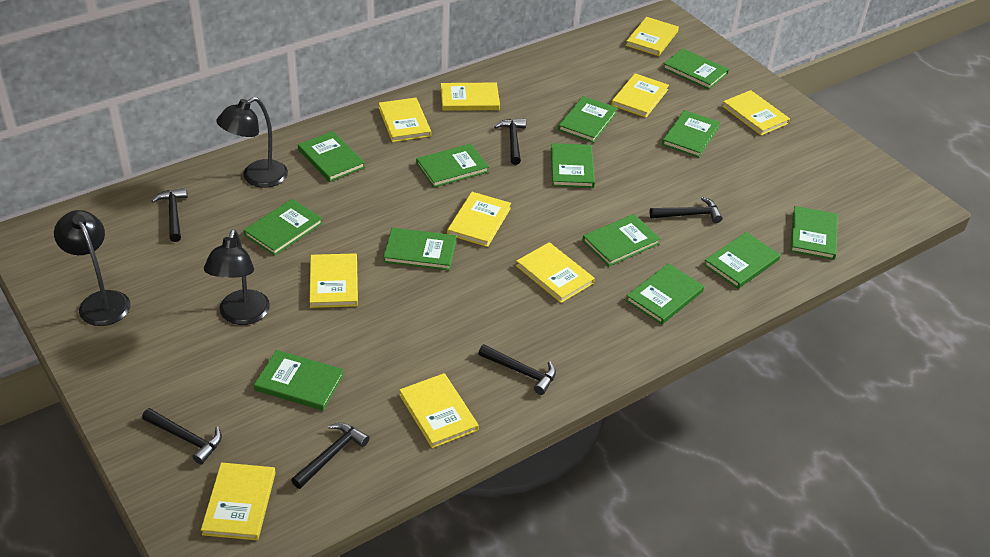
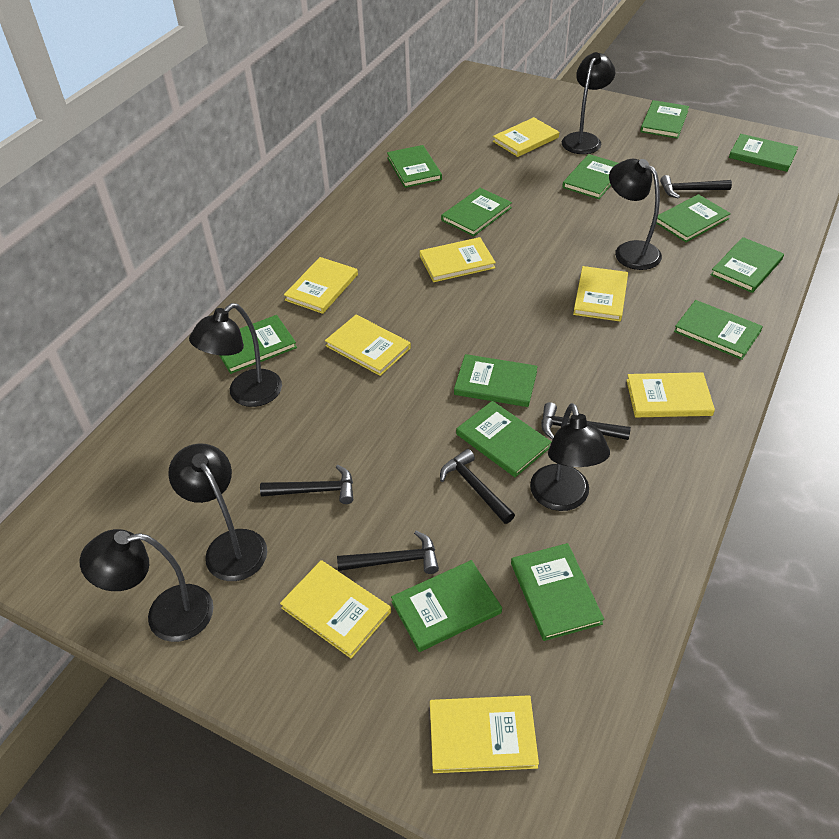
black hammer: 6 -> 5
black lamp: 3 -> 6
yellow book: 10 -> 8

